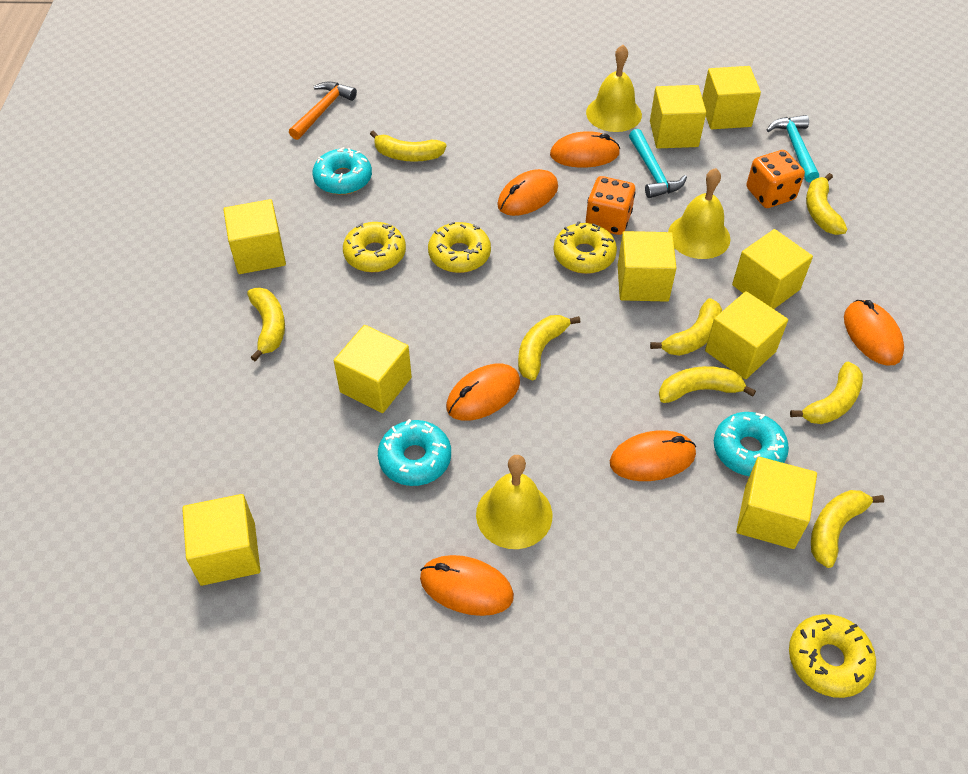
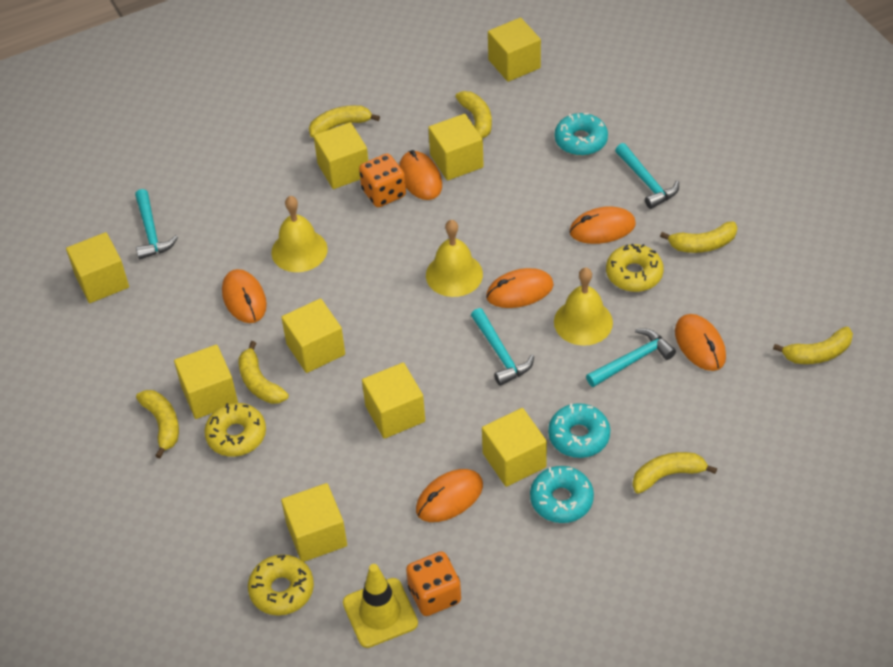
orange hammer: 1 -> 0
turquoise hammer: 2 -> 4
yellow banana: 8 -> 7
yellow donut: 4 -> 3
yellow traffic cone: 0 -> 1

